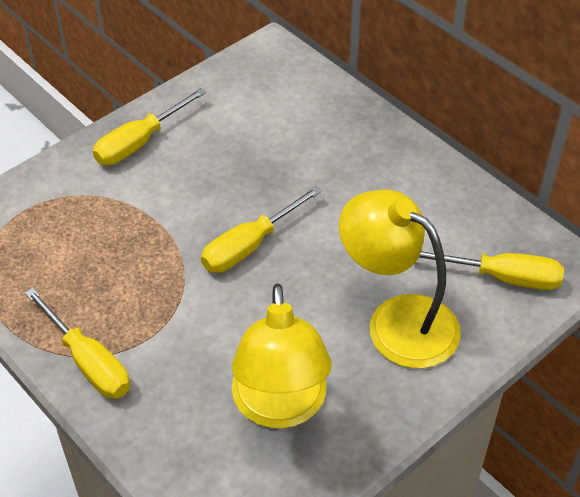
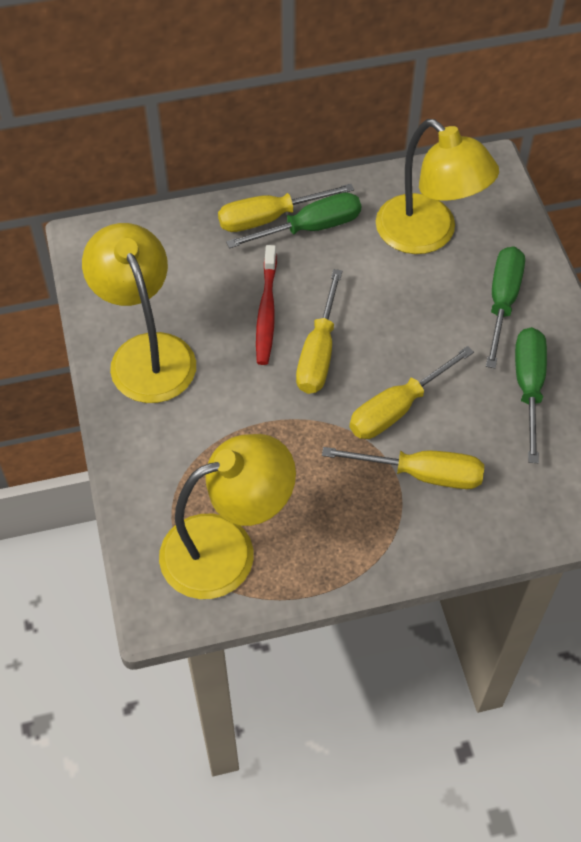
green screwdriver: 0 -> 3
red toothbrush: 0 -> 1
yellow lamp: 2 -> 3

